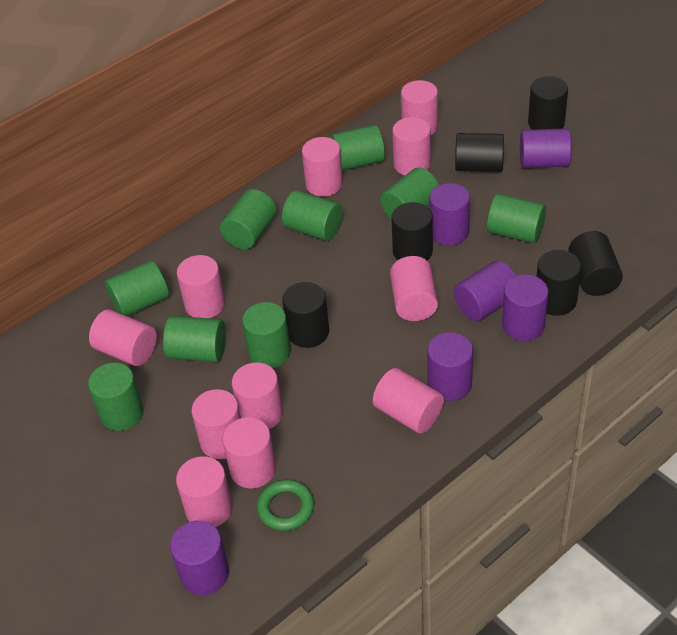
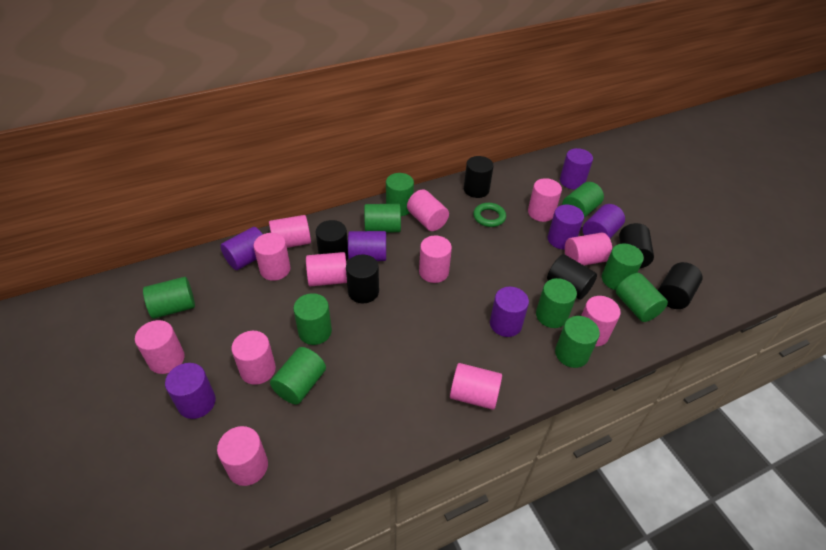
green cylinder: 9 -> 10
pink cylinder: 11 -> 12
purple cylinder: 6 -> 7

